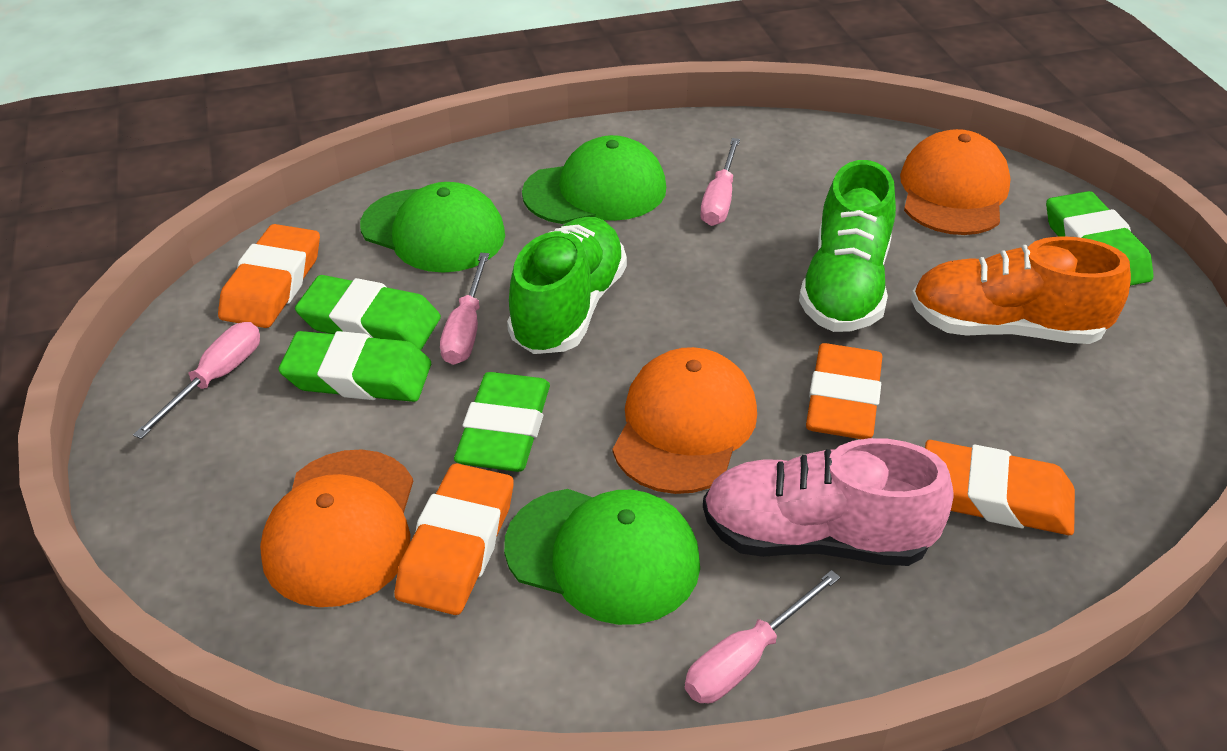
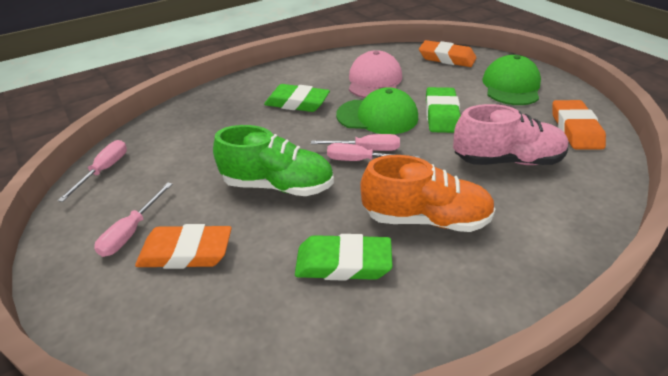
green cap: 3 -> 2
green eraser: 4 -> 3
green shoe: 2 -> 1
orange cap: 3 -> 0
orange eraser: 4 -> 3
pink cap: 0 -> 1

